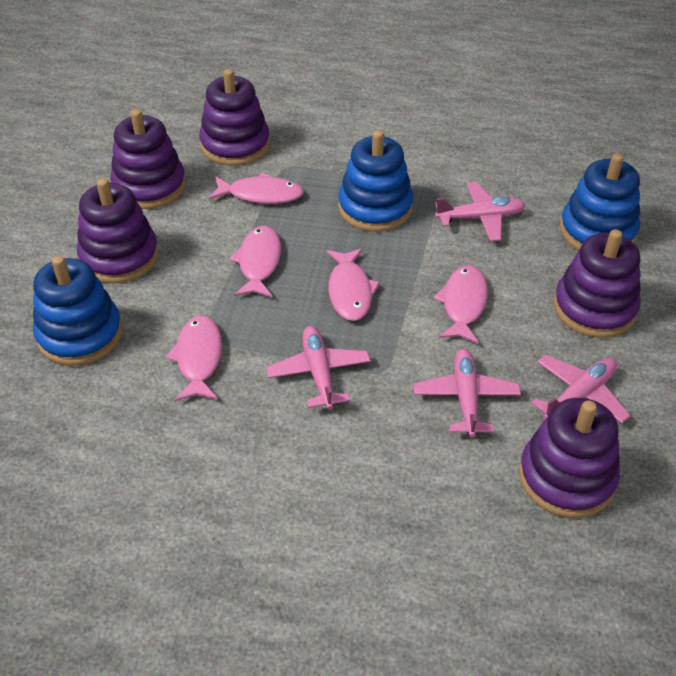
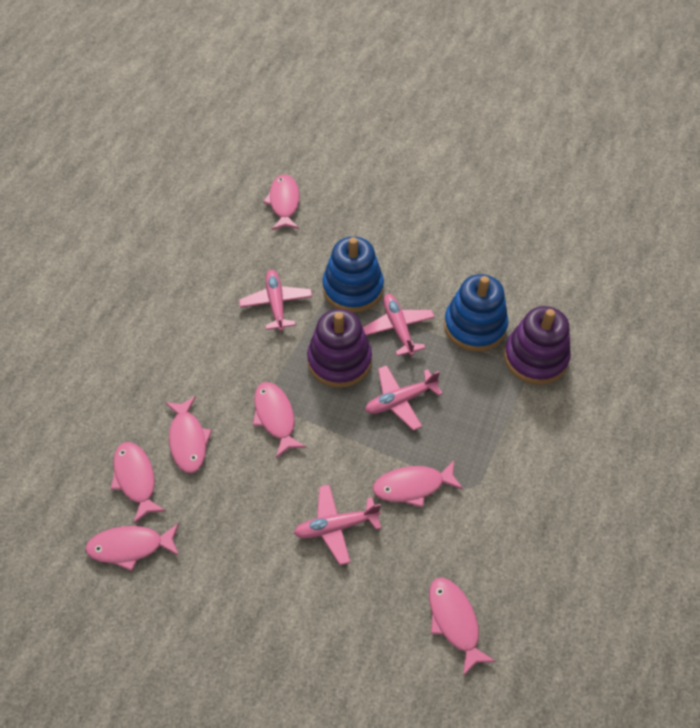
blue stacking toy: 3 -> 2
pink fish: 5 -> 7
purple stacking toy: 5 -> 2

